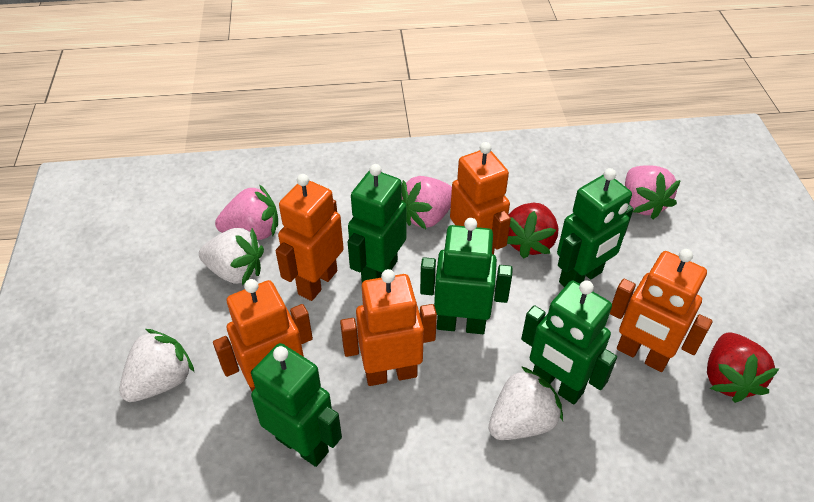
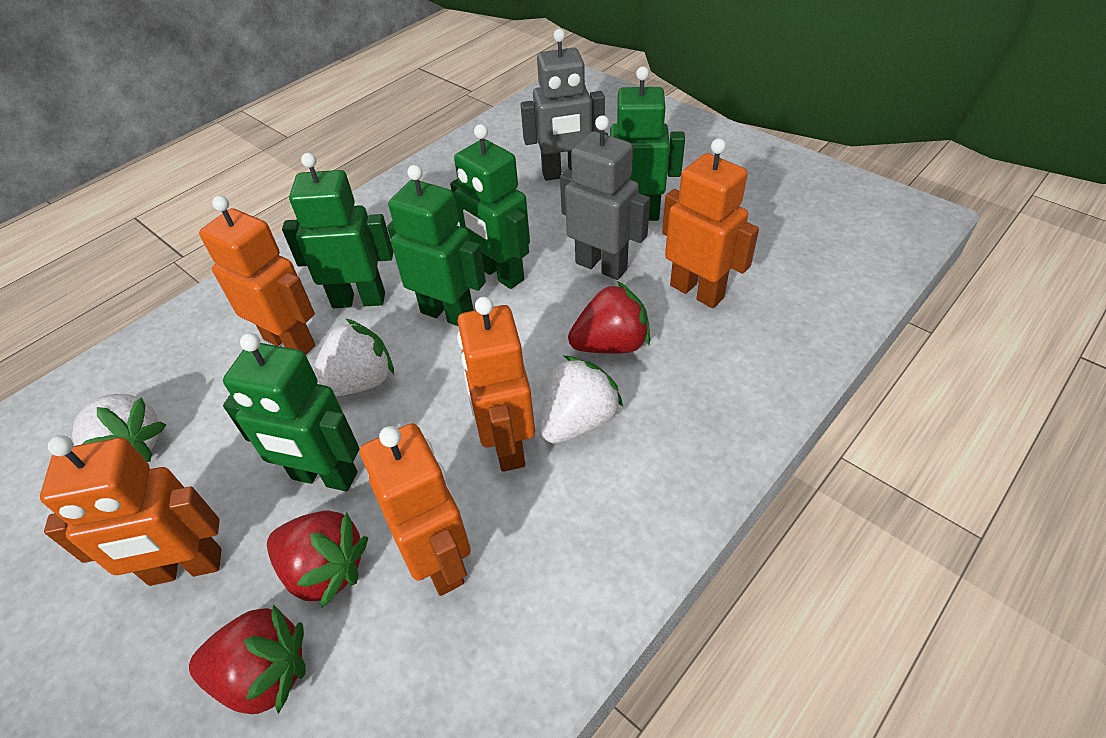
grey robot: 0 -> 2
pink strawberry: 3 -> 0
red strawberry: 2 -> 3

